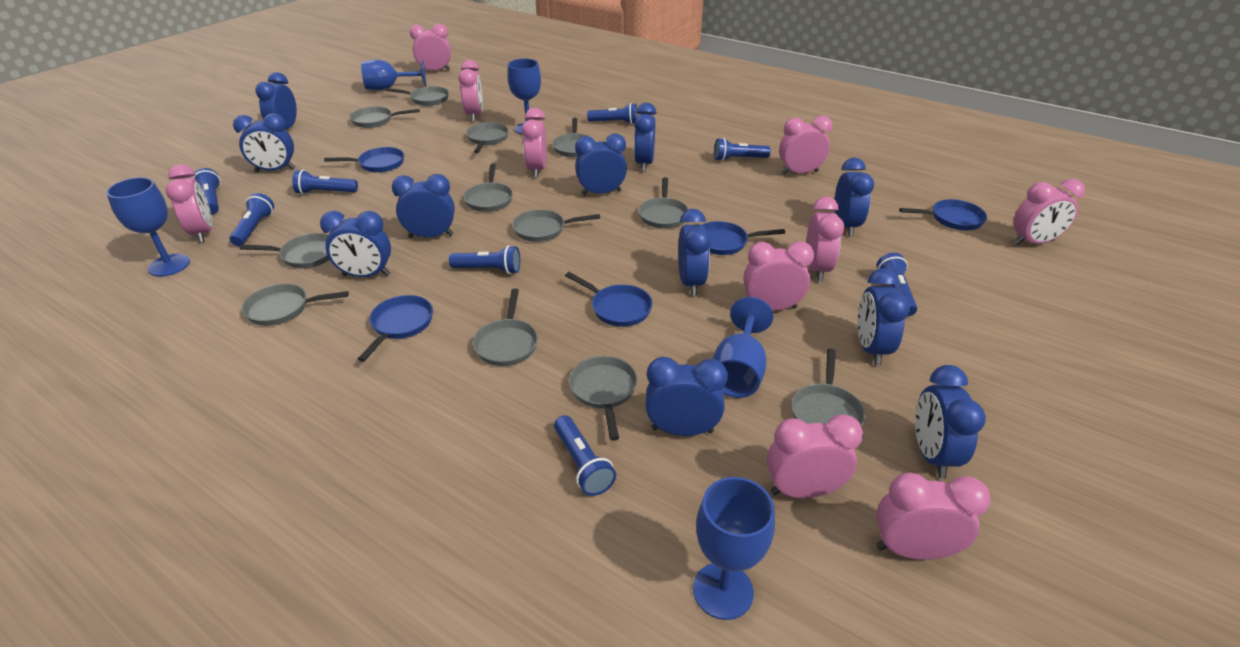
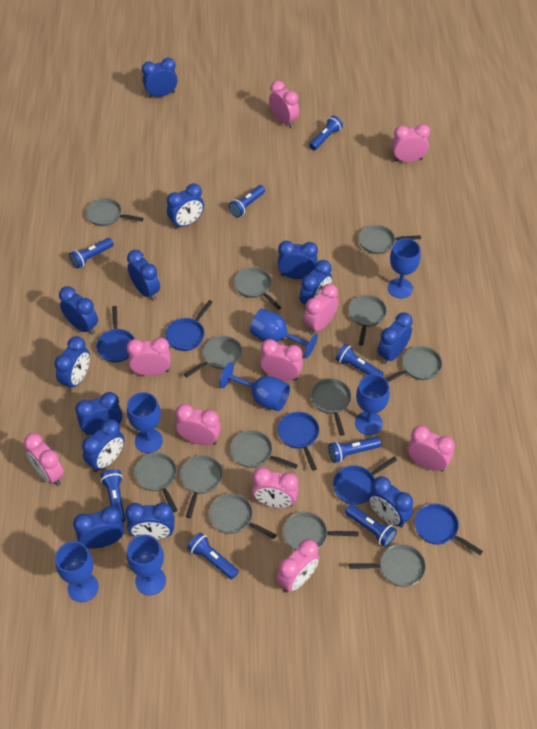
blue clock: 11 -> 13
blue goblet: 5 -> 7
grey pan: 12 -> 13

